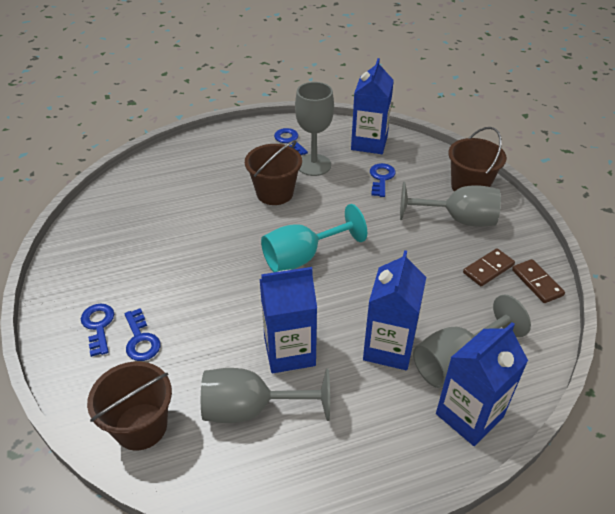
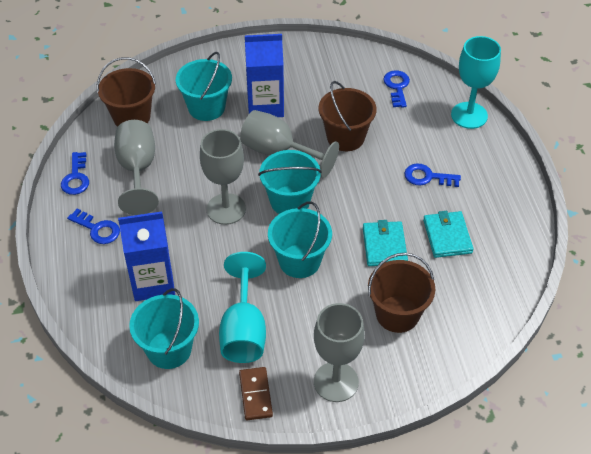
blue carton: 4 -> 2
brown domino: 2 -> 1
turquoise bucket: 0 -> 4
turquoise goblet: 1 -> 2
turquoise wallet: 0 -> 2

